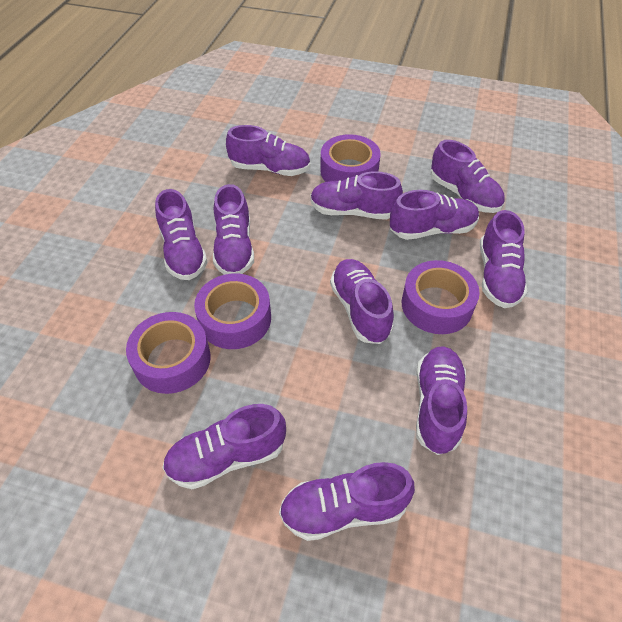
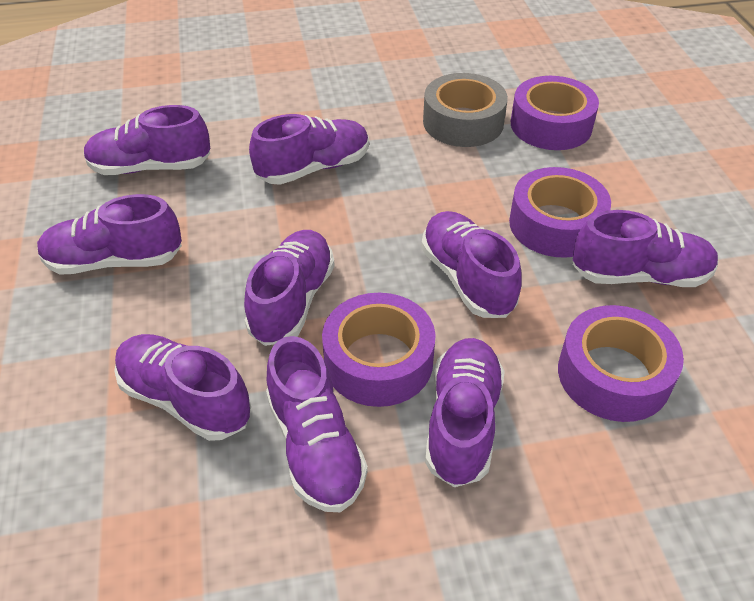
grey tape: 0 -> 1
purple shoe: 11 -> 9

